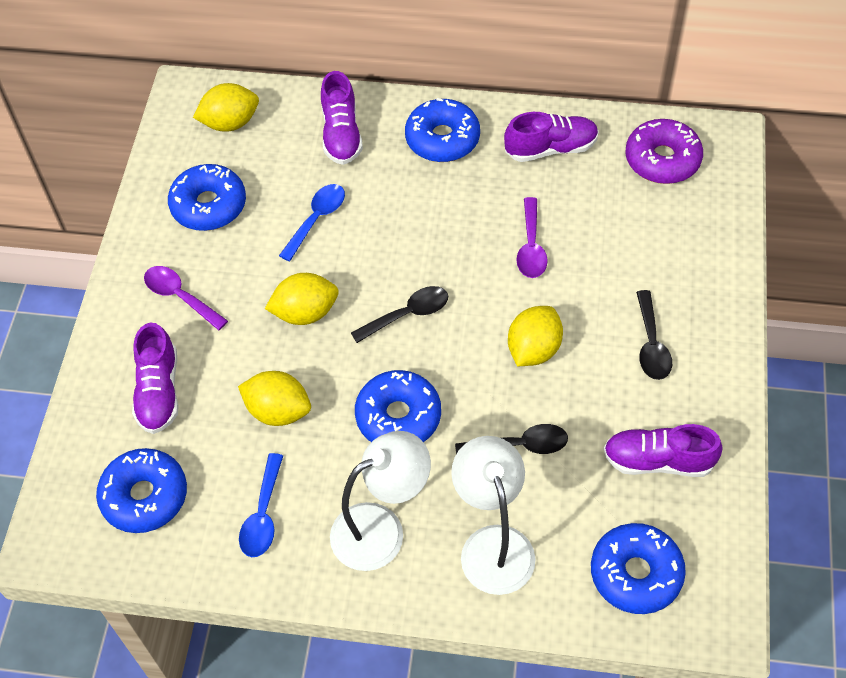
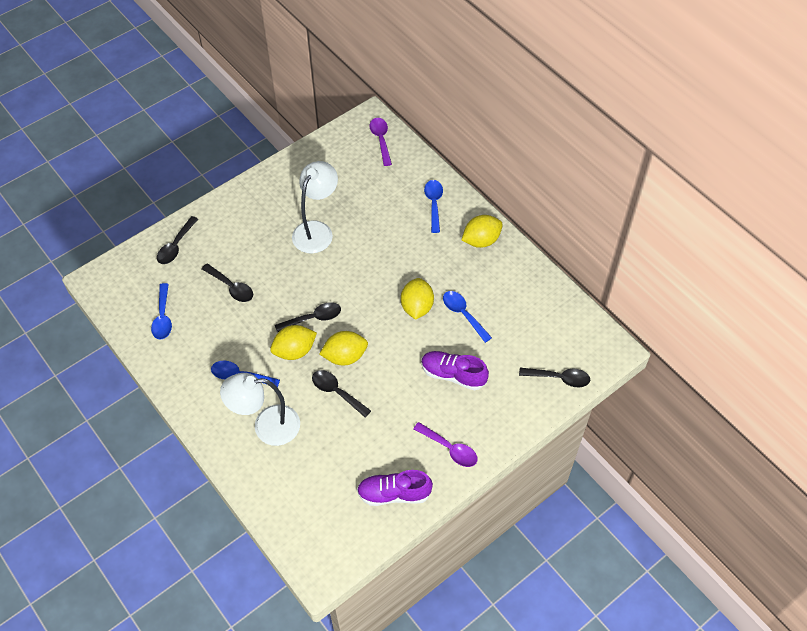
black spoon: 3 -> 5
blue donut: 5 -> 0
blue spoon: 2 -> 4
purple donut: 1 -> 0
purple shoe: 4 -> 2

